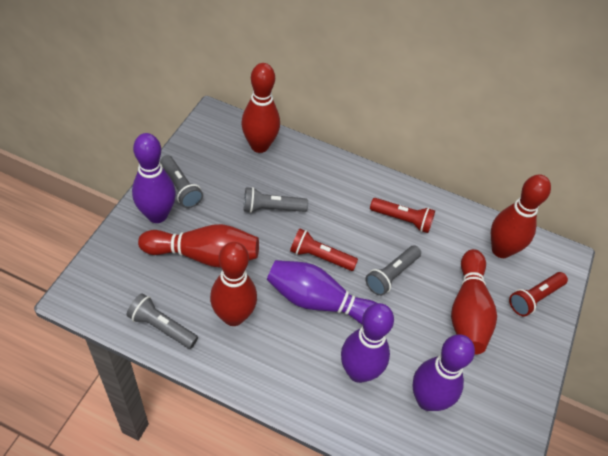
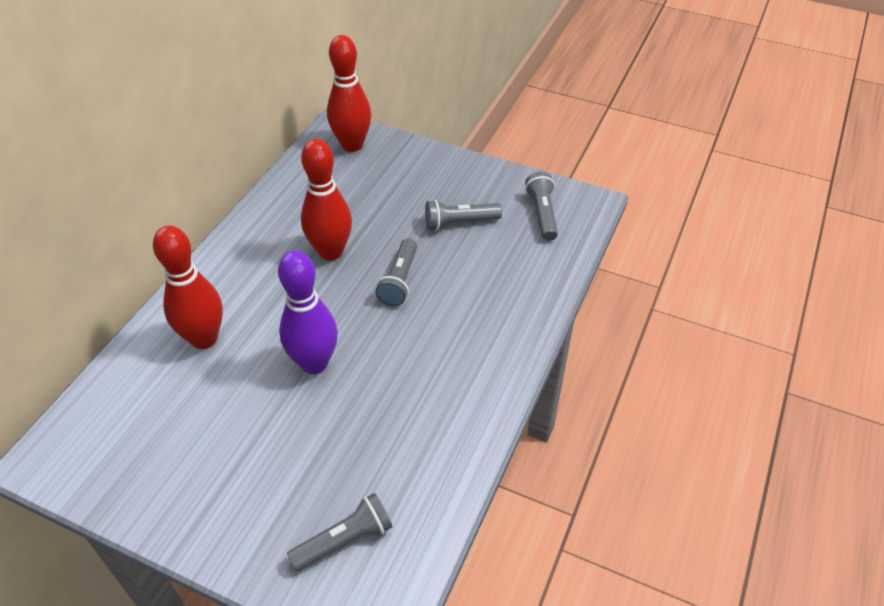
purple bowling pin: 4 -> 1
red bowling pin: 5 -> 3
red flashlight: 3 -> 0

